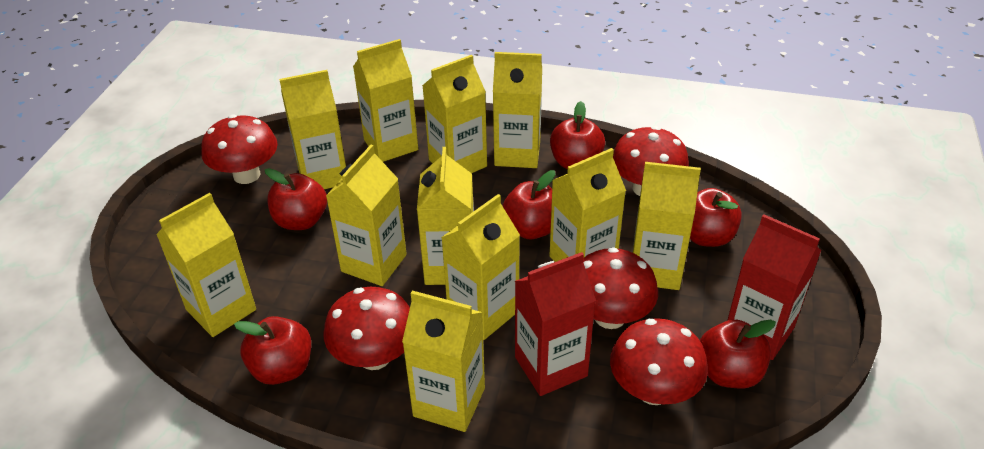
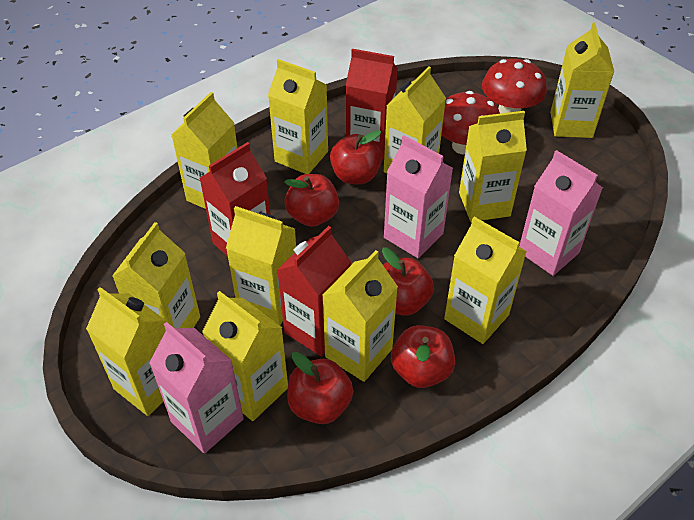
pink carton: 0 -> 3
red apple: 6 -> 5
red carton: 2 -> 3
red mushroom: 5 -> 2

